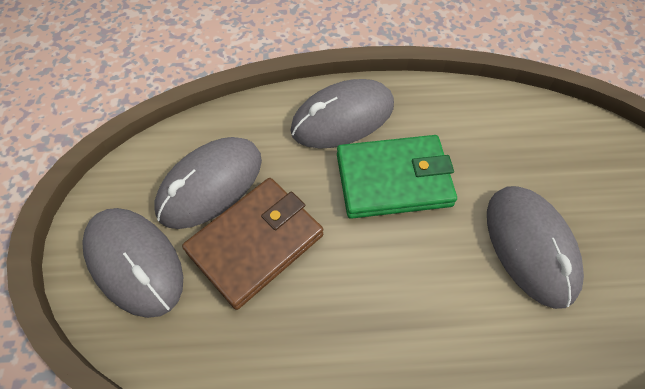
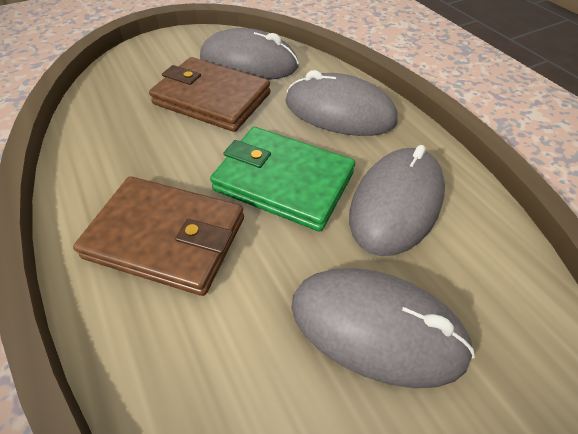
brown wallet: 1 -> 2

